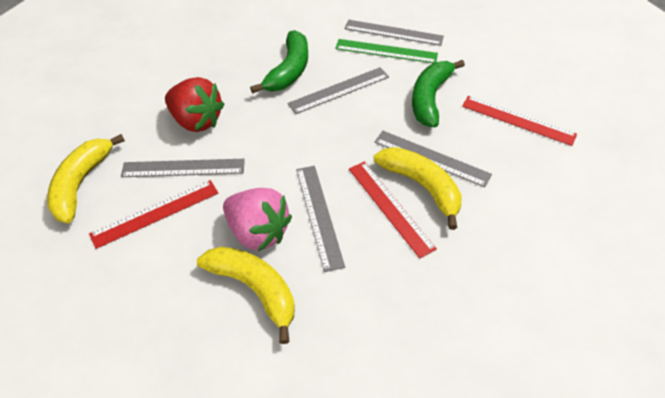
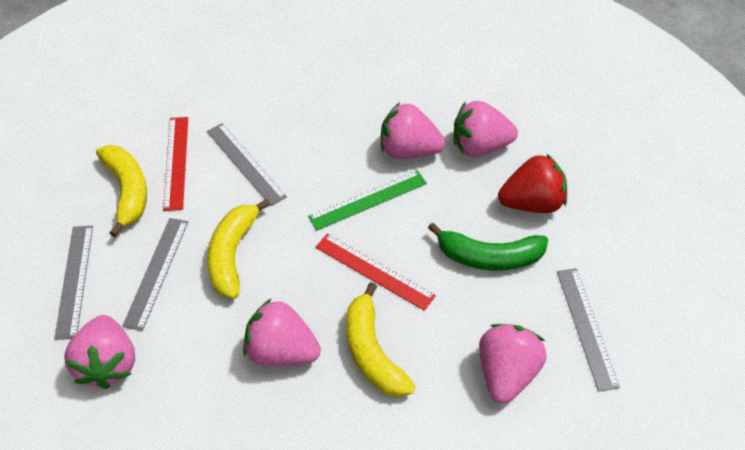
green banana: 2 -> 1
grey ruler: 5 -> 4
pink strawberry: 1 -> 5
red ruler: 3 -> 2

